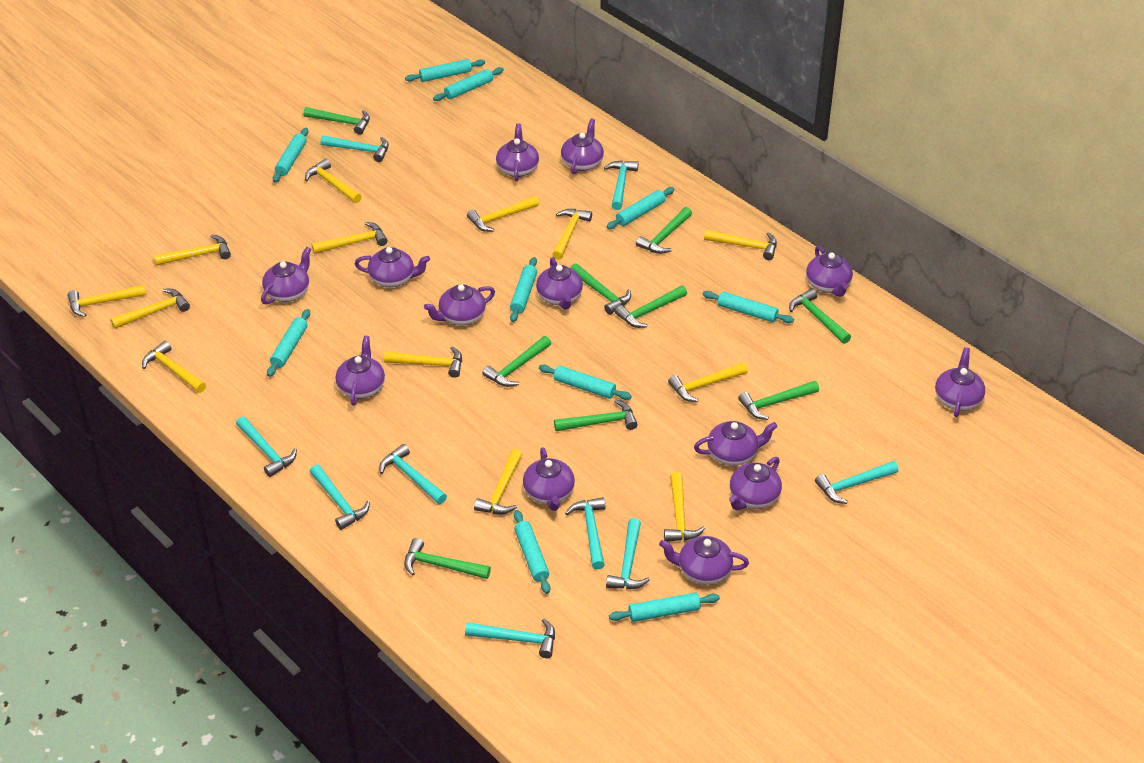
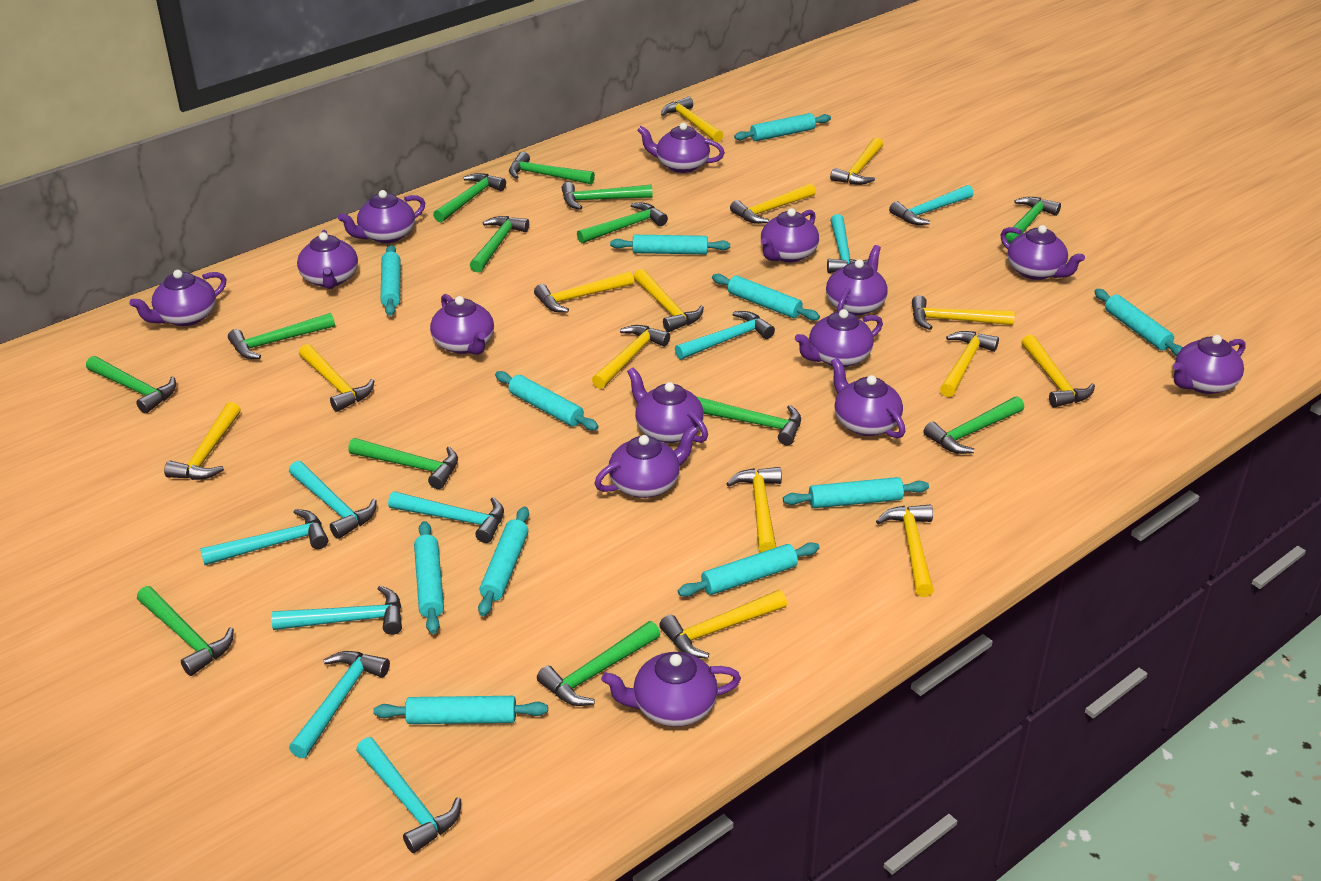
green hammer: 9 -> 13
purple teapot: 13 -> 14
turquoise rolling pin: 10 -> 11
yellow hammer: 13 -> 14

